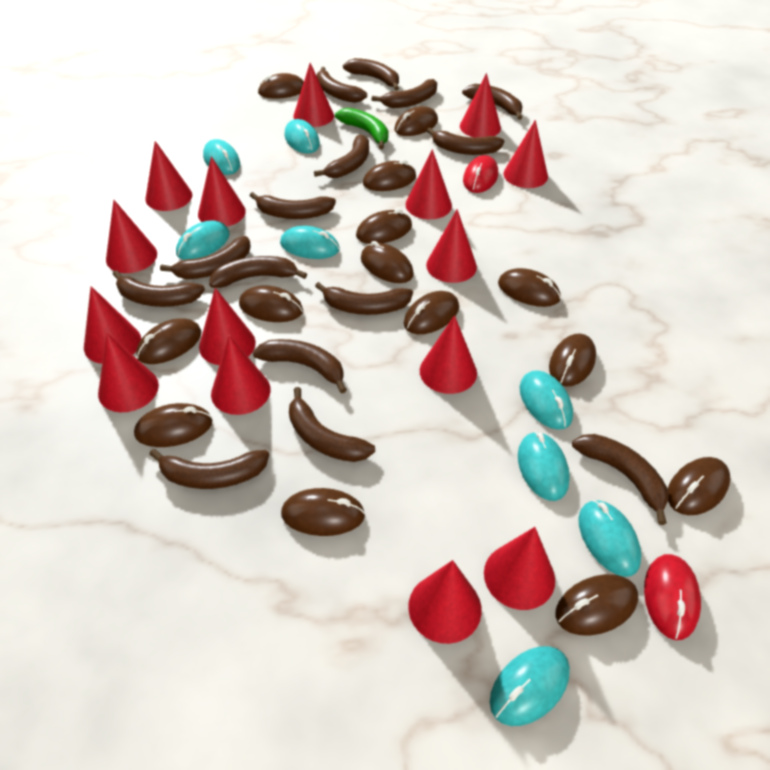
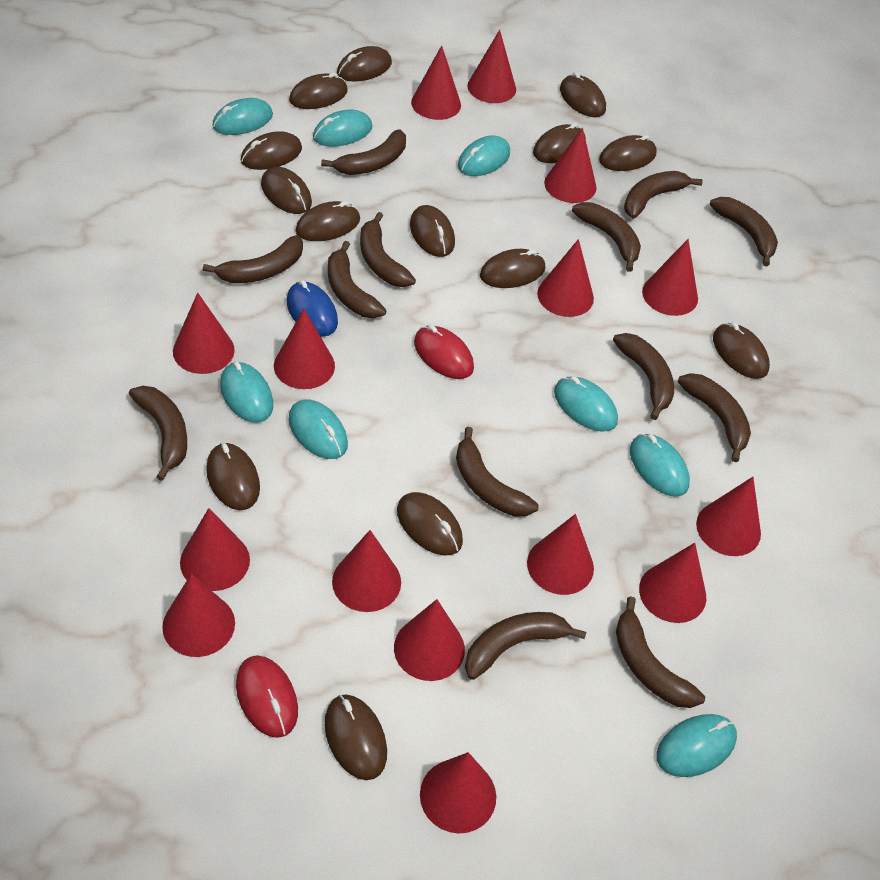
blue mouse: 0 -> 1
brown banana: 15 -> 13
green banana: 1 -> 0

